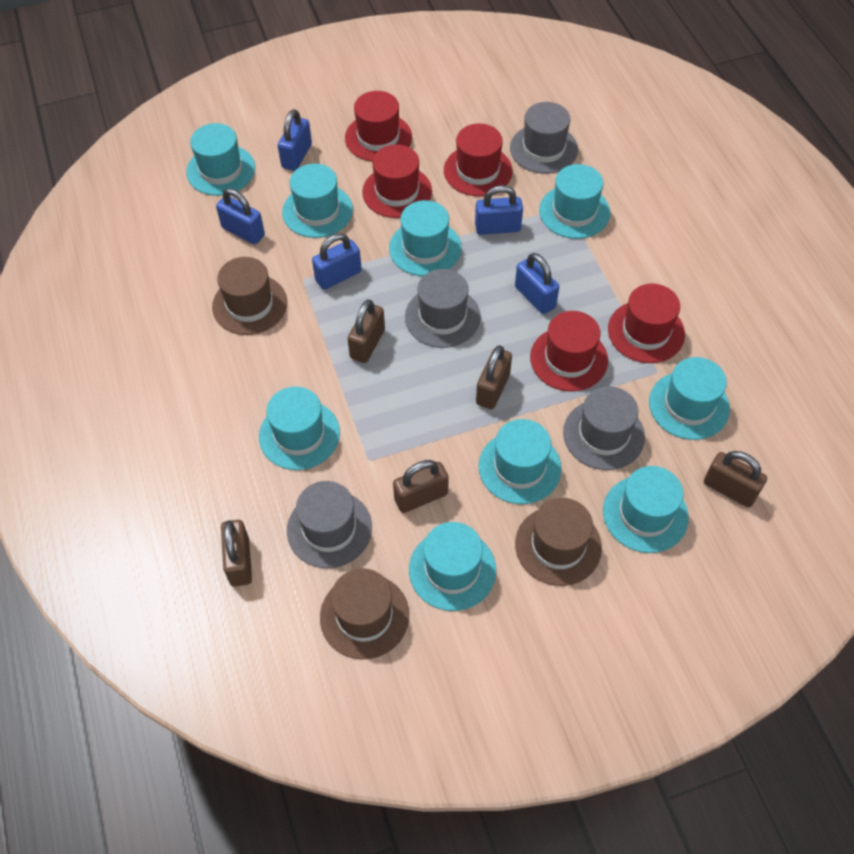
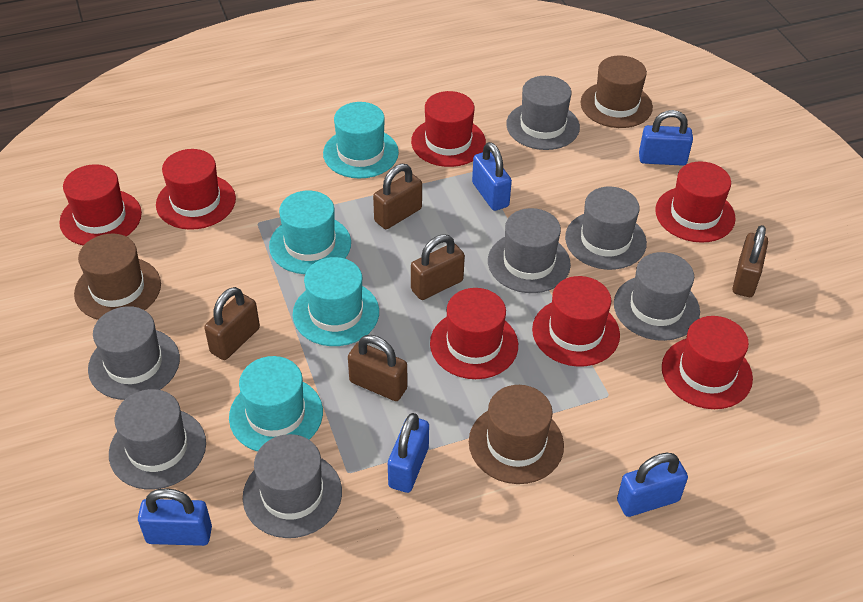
grey hat: 4 -> 7
red hat: 5 -> 7
turquoise hat: 9 -> 4

